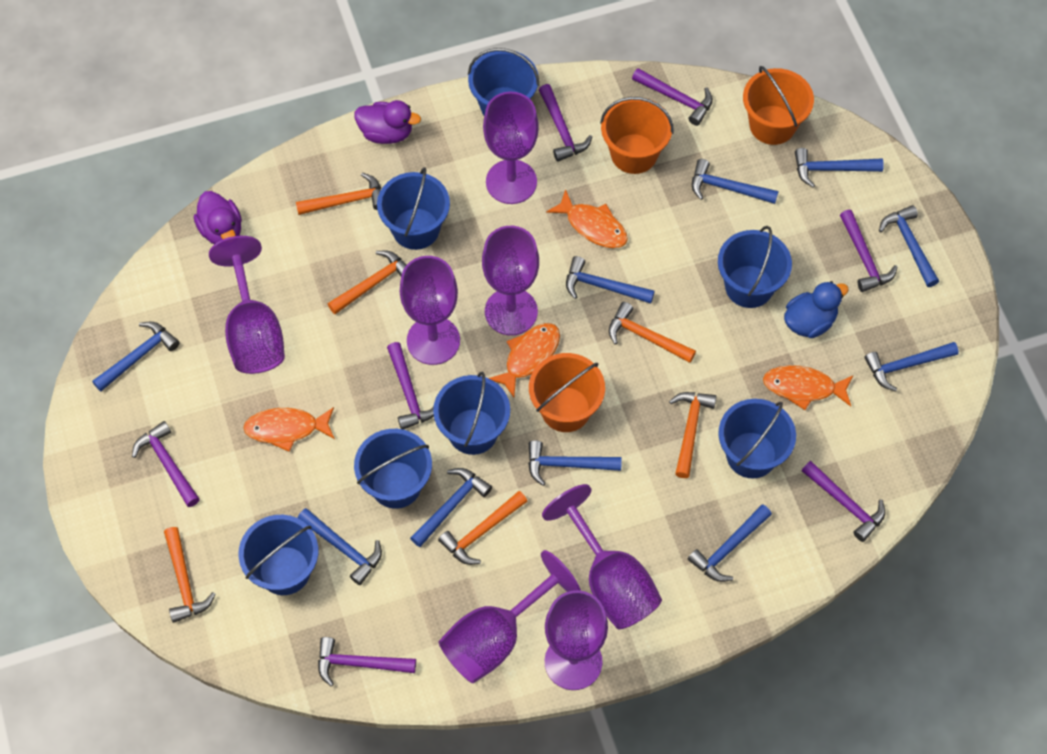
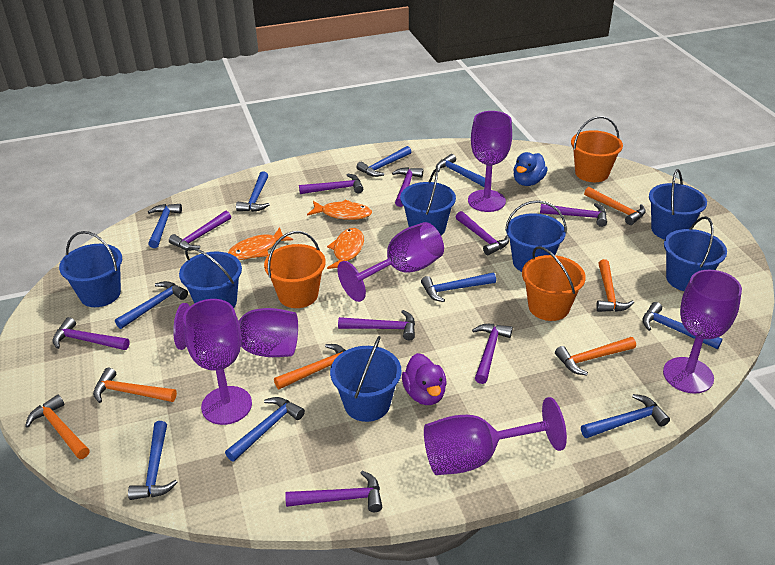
orange fish: 4 -> 3
purple duck: 2 -> 1
purple goblet: 7 -> 6
purple hammer: 7 -> 9

